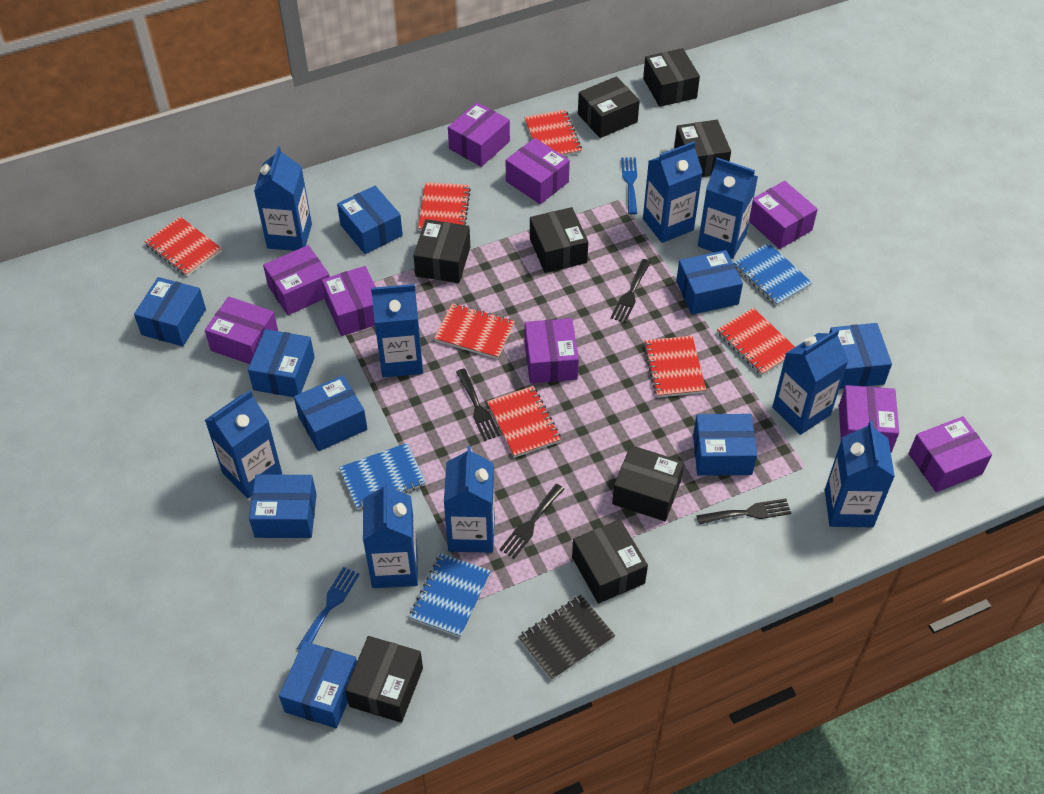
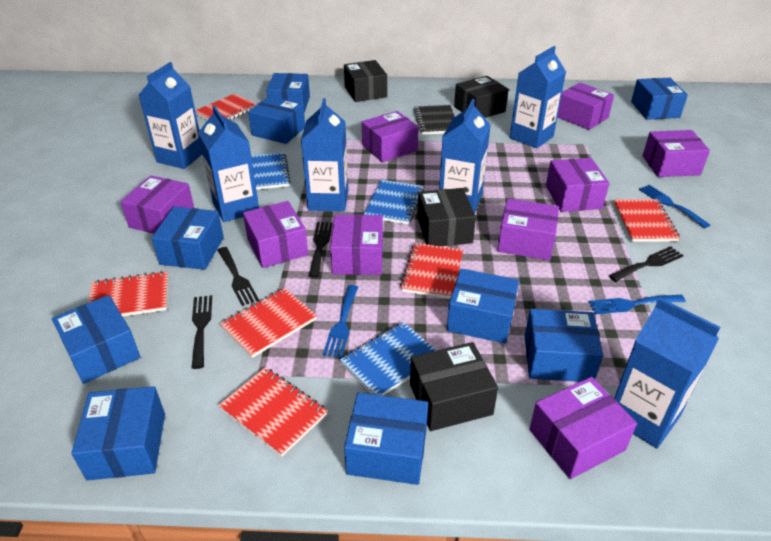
black box: 8 -> 4
blue carton: 9 -> 6
blue fork: 2 -> 3
red notebook: 7 -> 6

